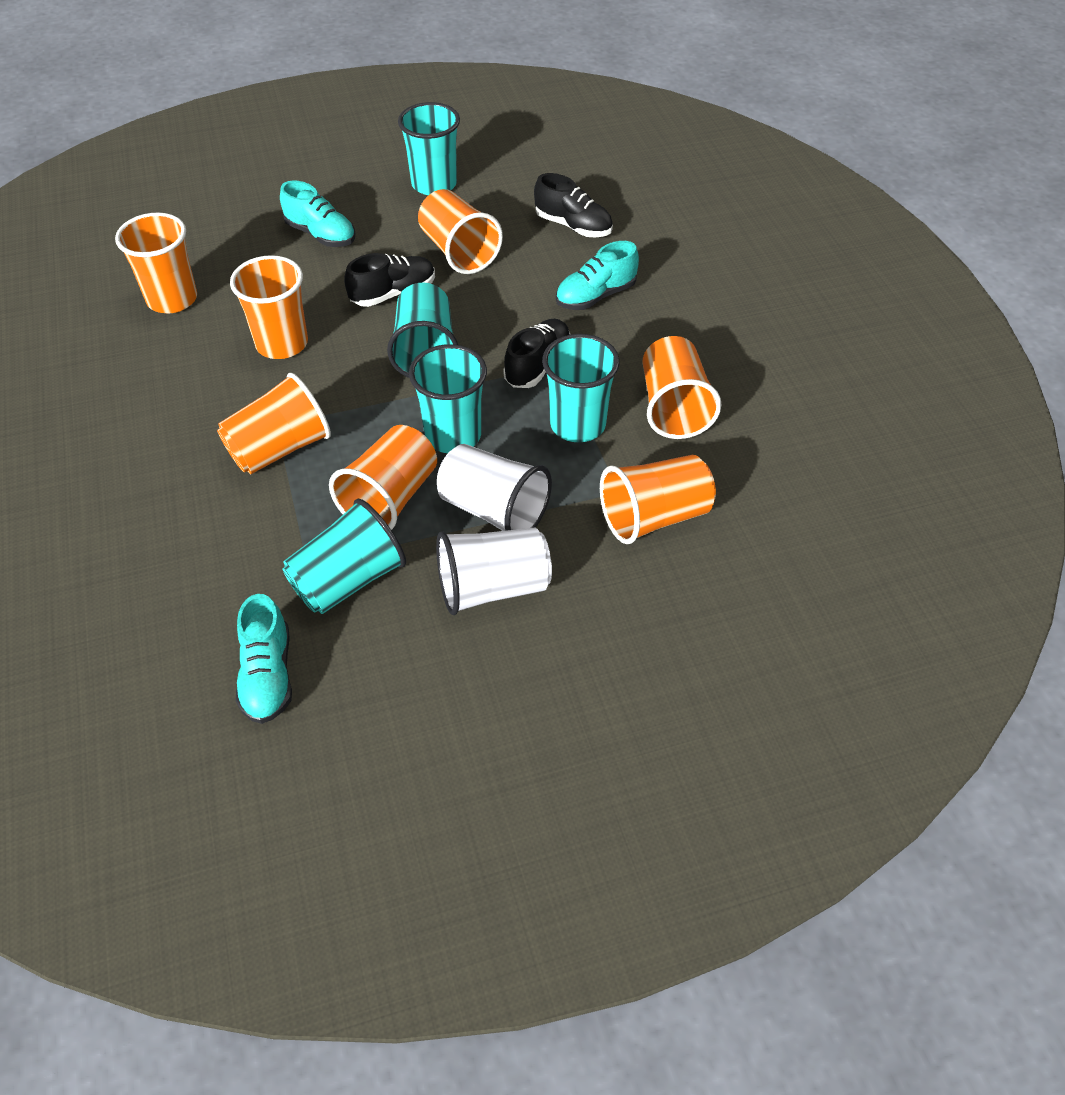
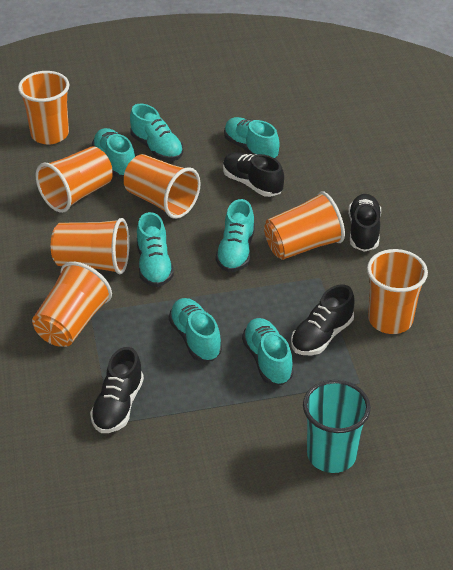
black shoe: 3 -> 4
turquoise cup: 5 -> 1
turquoise shoe: 3 -> 7
white cup: 2 -> 0

